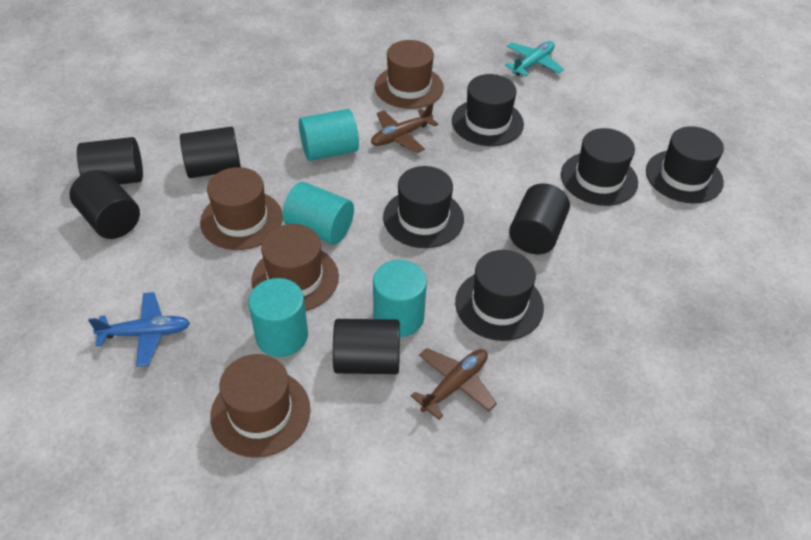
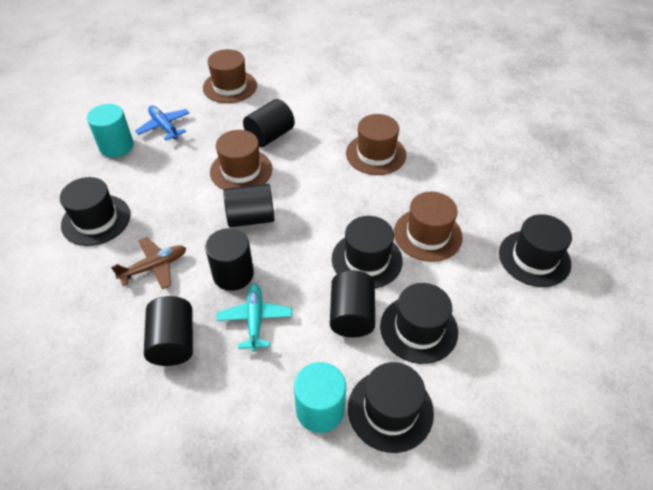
brown plane: 2 -> 1
turquoise cylinder: 4 -> 2

